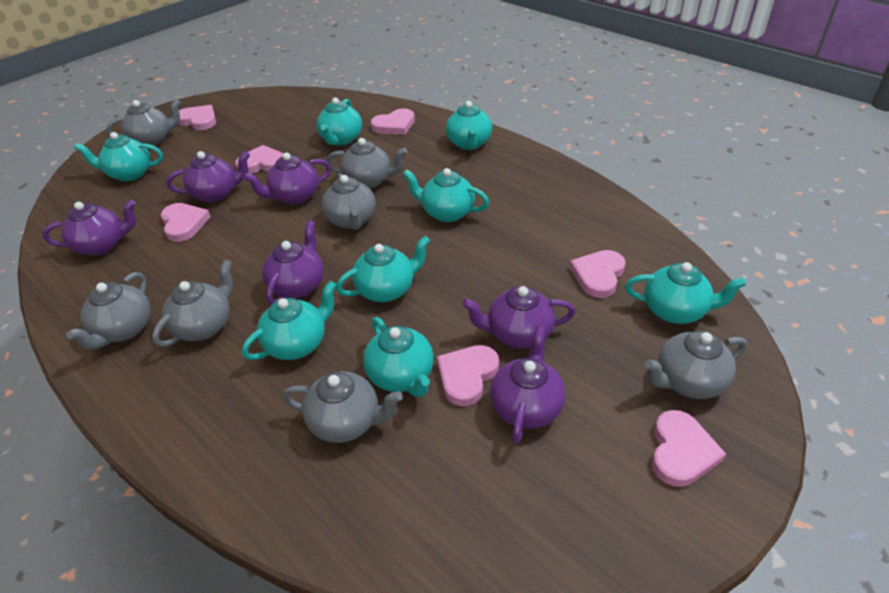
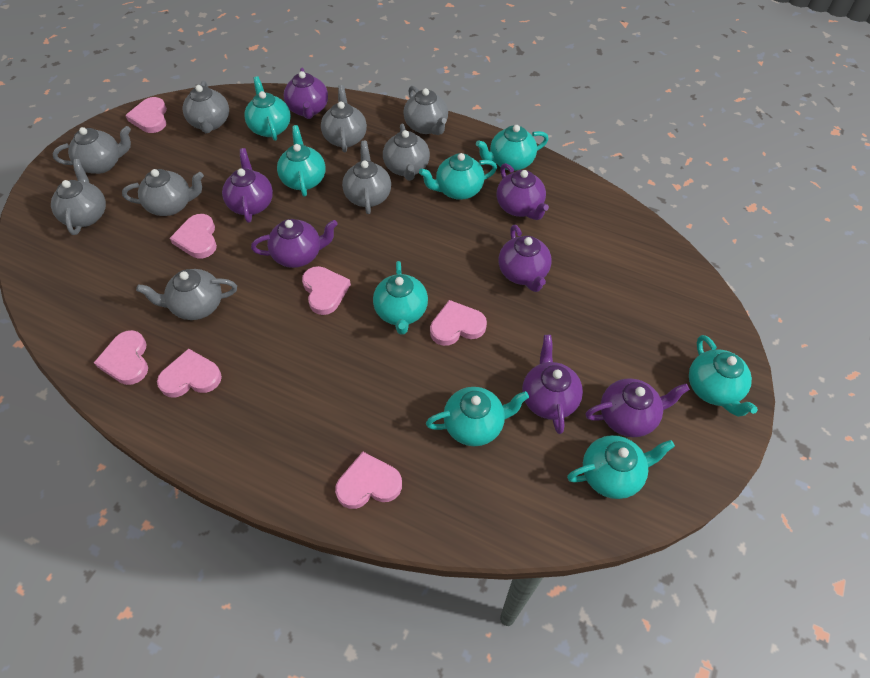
grey teapot: 7 -> 9
purple teapot: 6 -> 7

